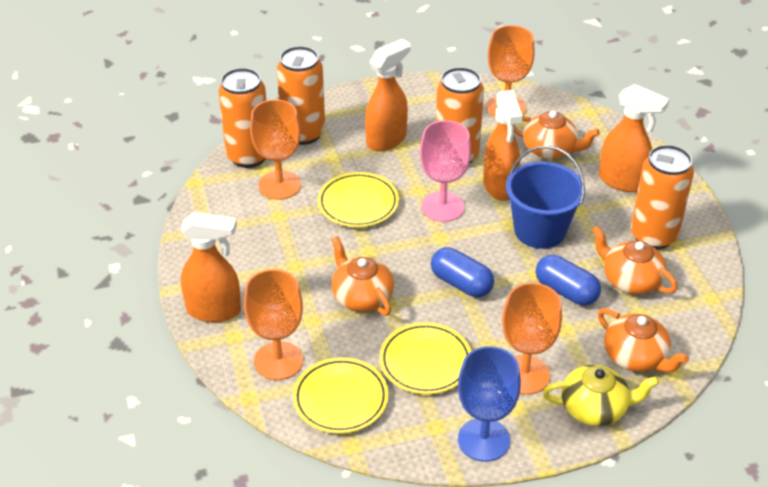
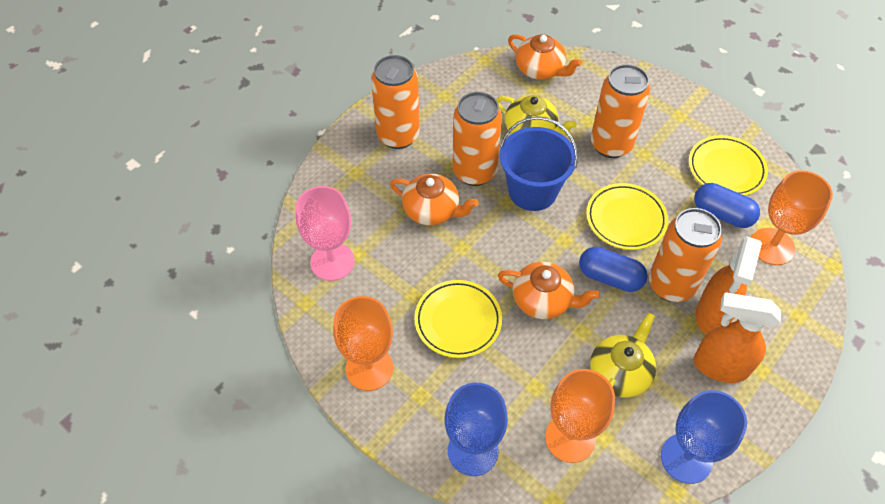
blue goblet: 1 -> 2
orange goblet: 4 -> 3
orange spray bottle: 4 -> 2
orange teapot: 4 -> 3
yellow teapot: 1 -> 2

